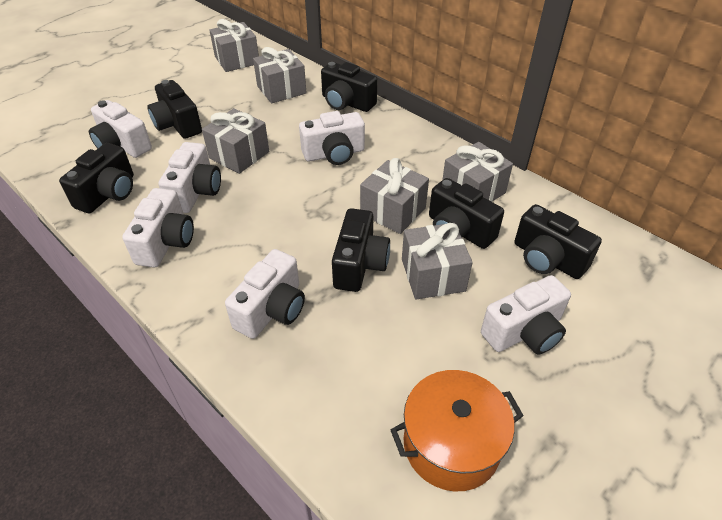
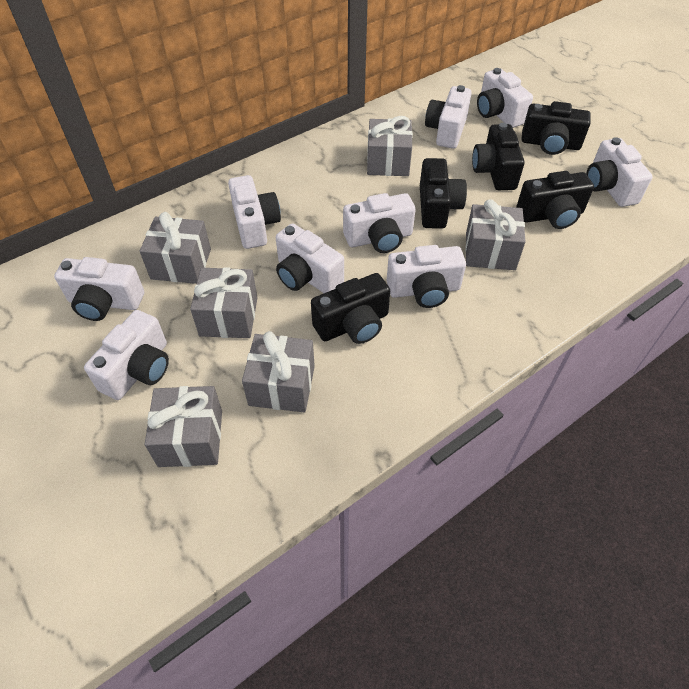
black camera: 6 -> 5
orange pot: 1 -> 0
white camera: 6 -> 9

